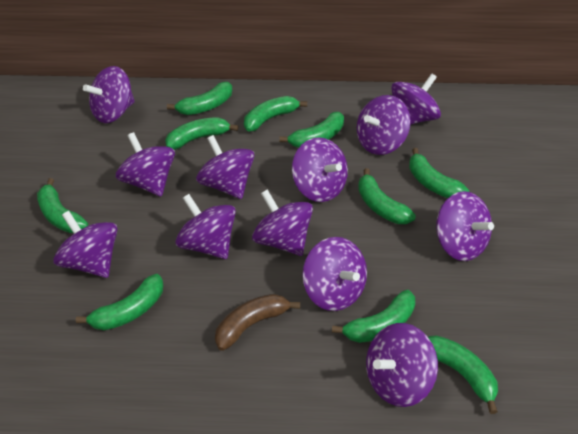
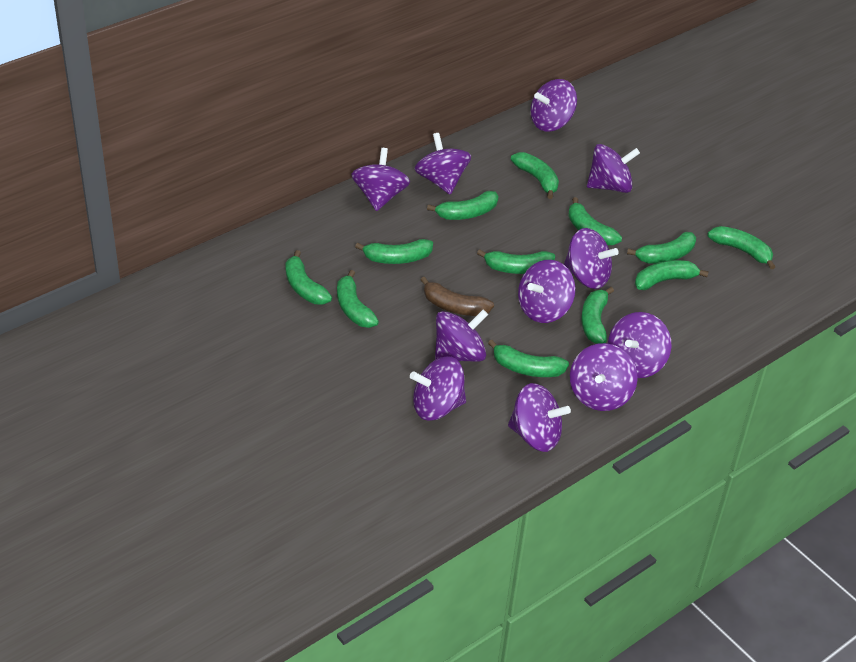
green banana: 10 -> 12
purple spinning top: 12 -> 11

